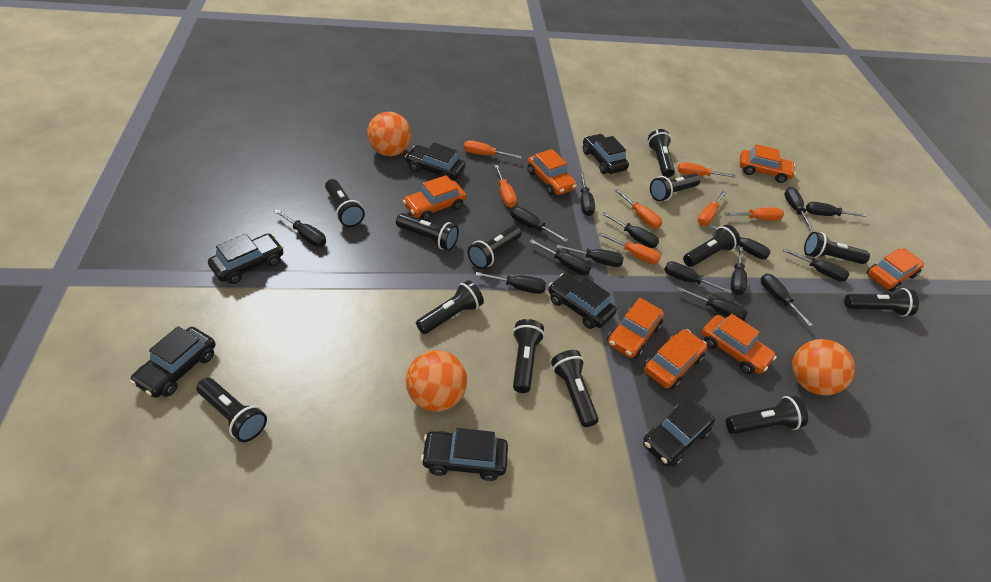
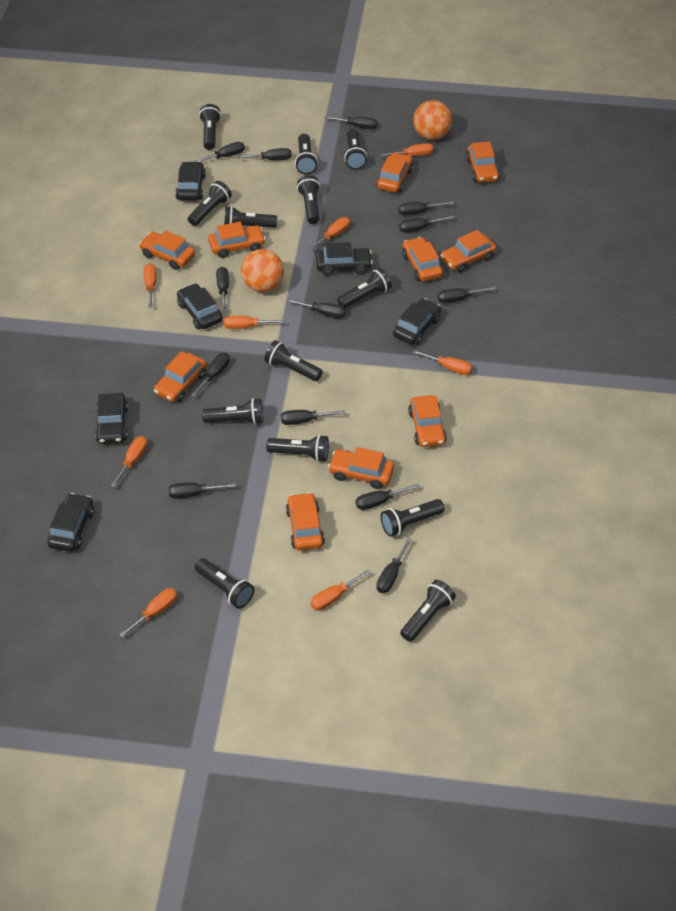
black car: 7 -> 6
black screwdriver: 15 -> 13
orange ball: 3 -> 2
orange car: 7 -> 10
orange screwdriver: 7 -> 8

